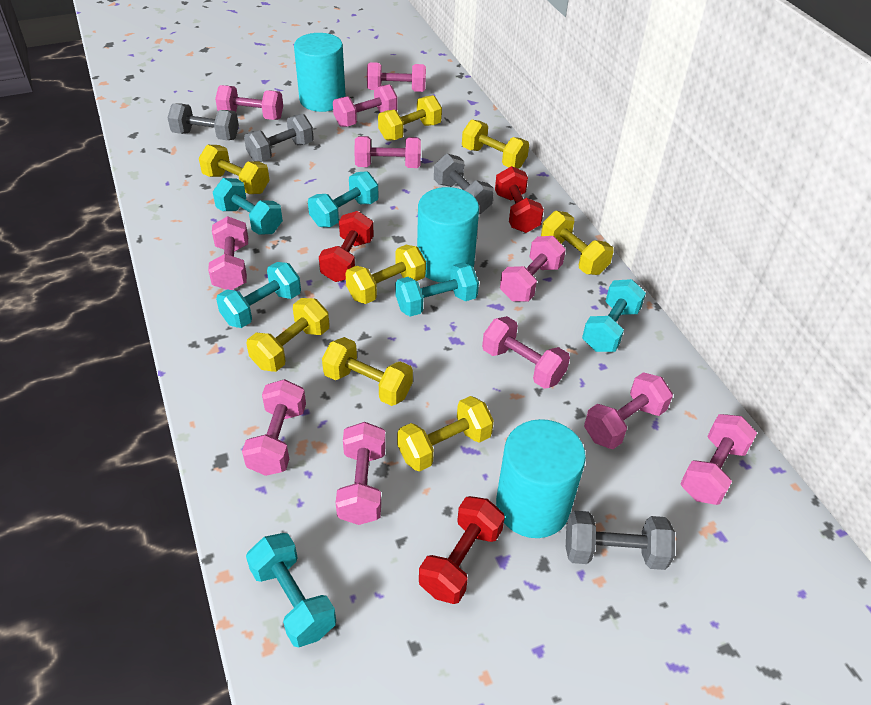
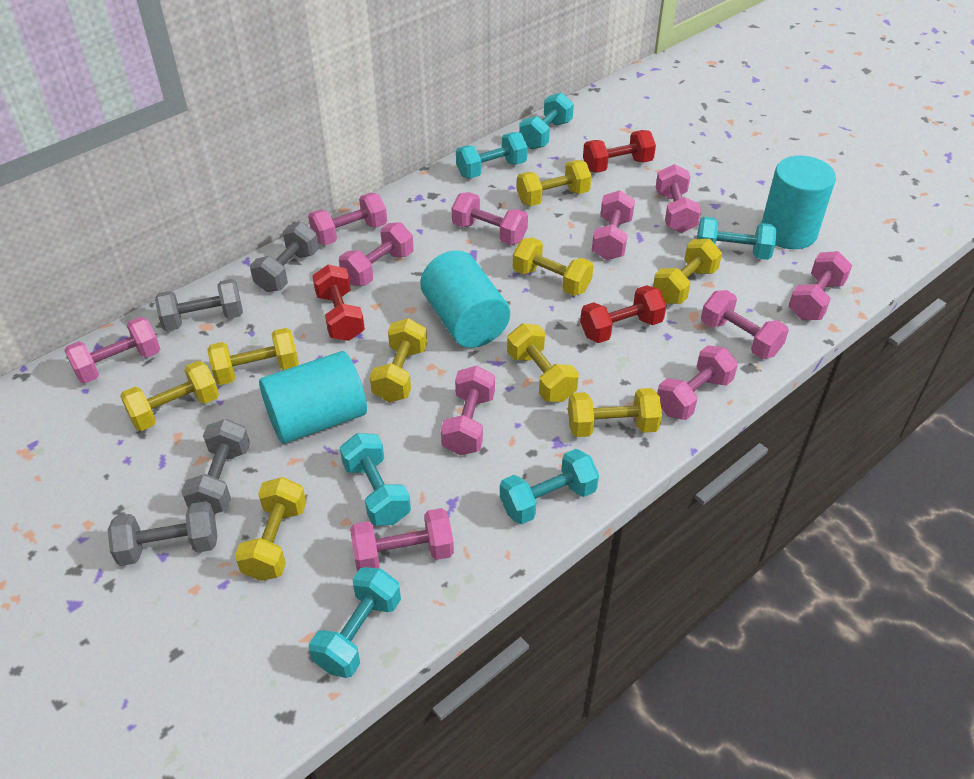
yellow dumbbell: 8 -> 9

